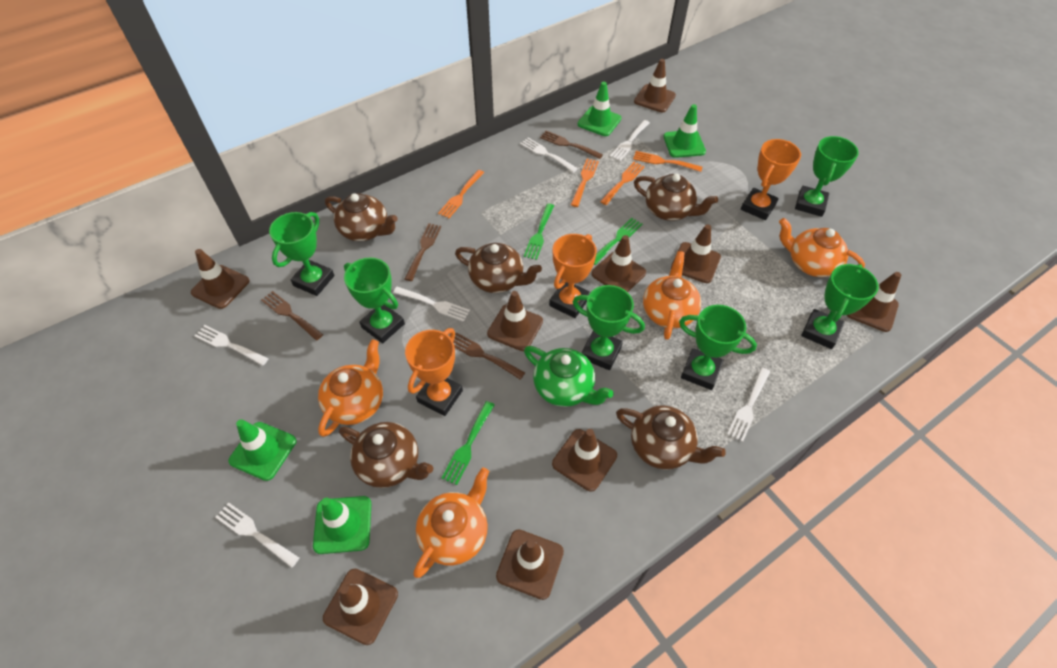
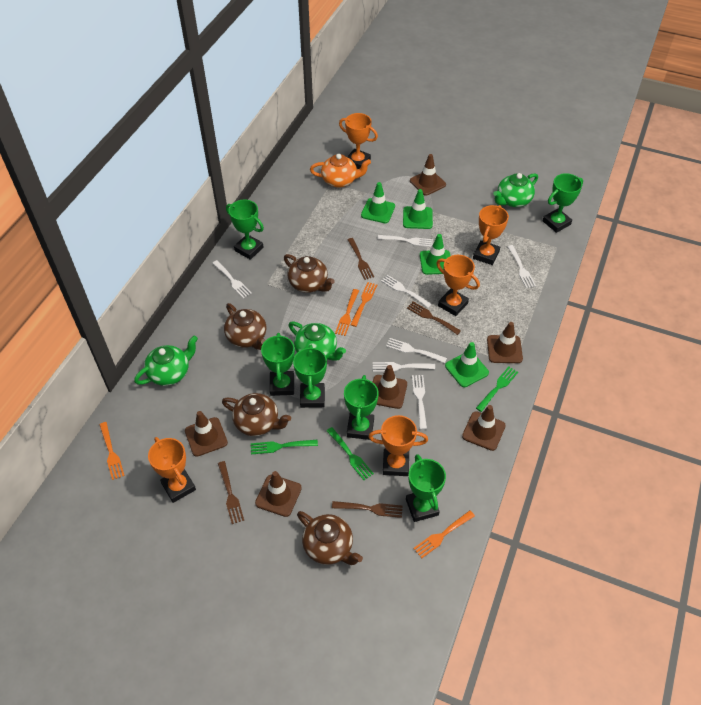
brown teapot: 5 -> 4
brown traffic cone: 9 -> 6
green teapot: 1 -> 3
orange teapot: 4 -> 1
orange trophy: 3 -> 5
white fork: 6 -> 7

